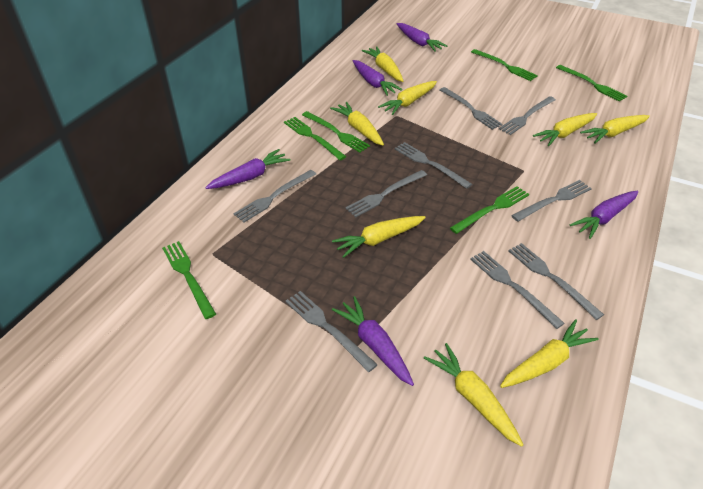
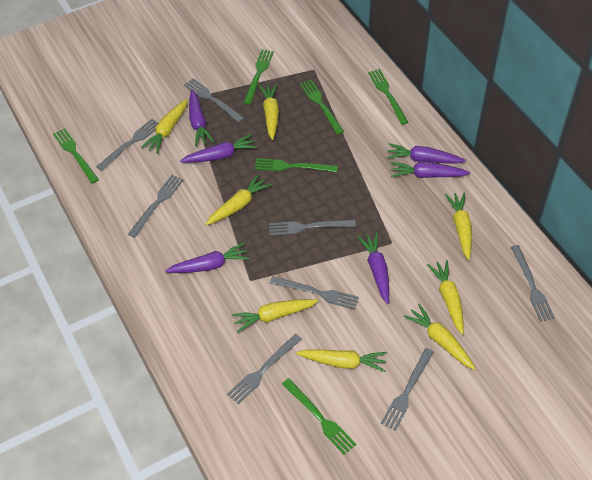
grey fork: 9 -> 8
purple carrot: 5 -> 6

